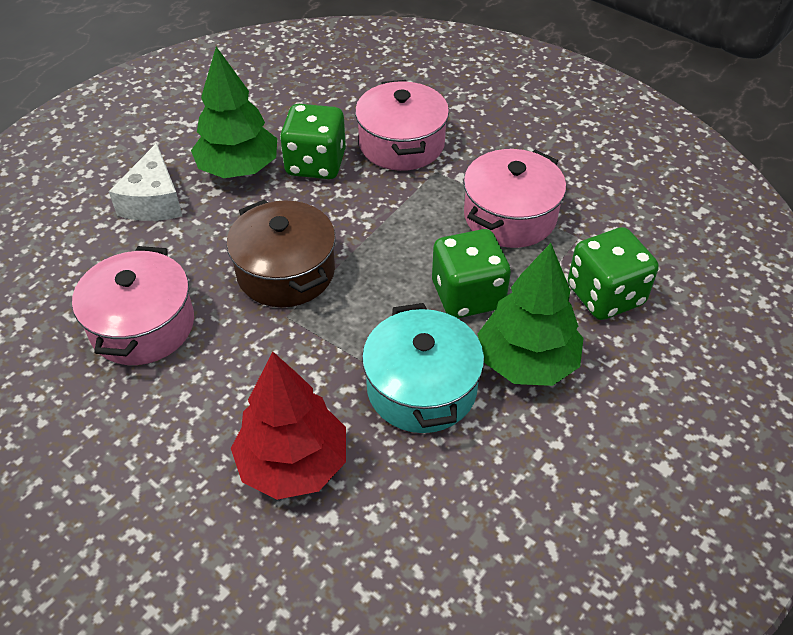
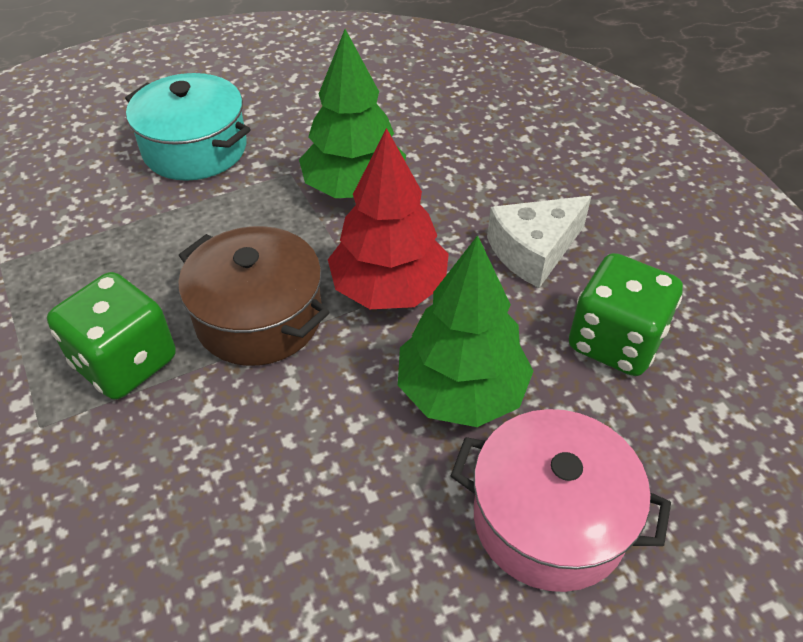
green dice: 3 -> 2
pink pot: 3 -> 1

